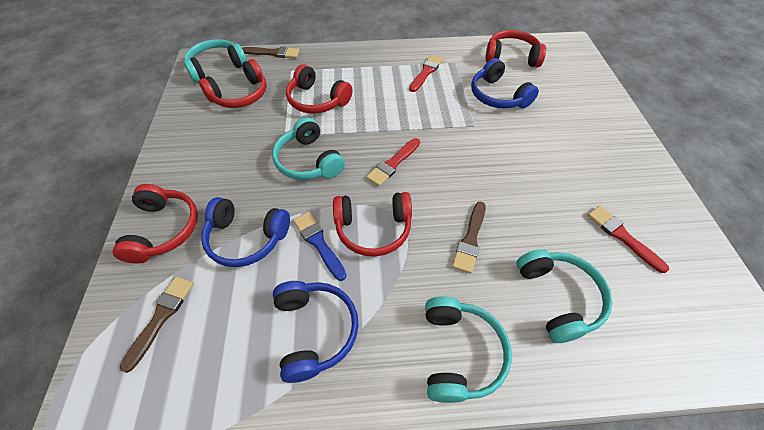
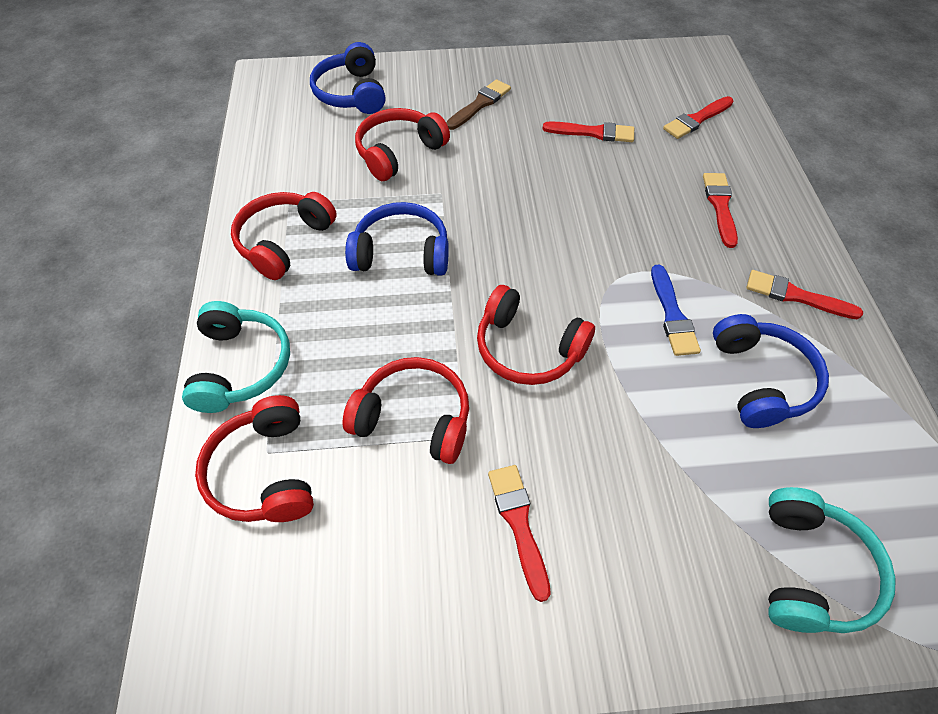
brown brush: 3 -> 1
red brush: 3 -> 5
turquoise headphones: 4 -> 2

